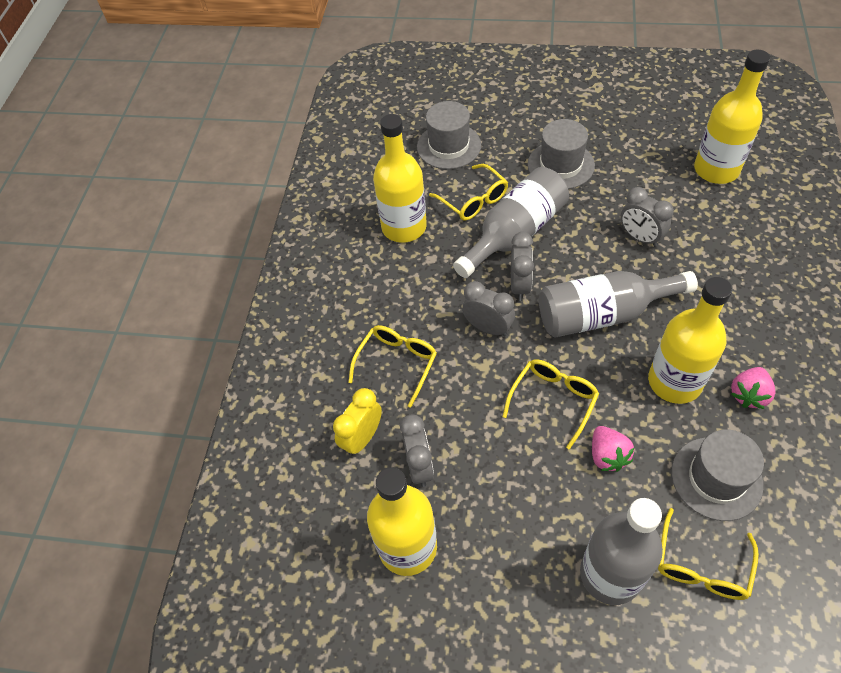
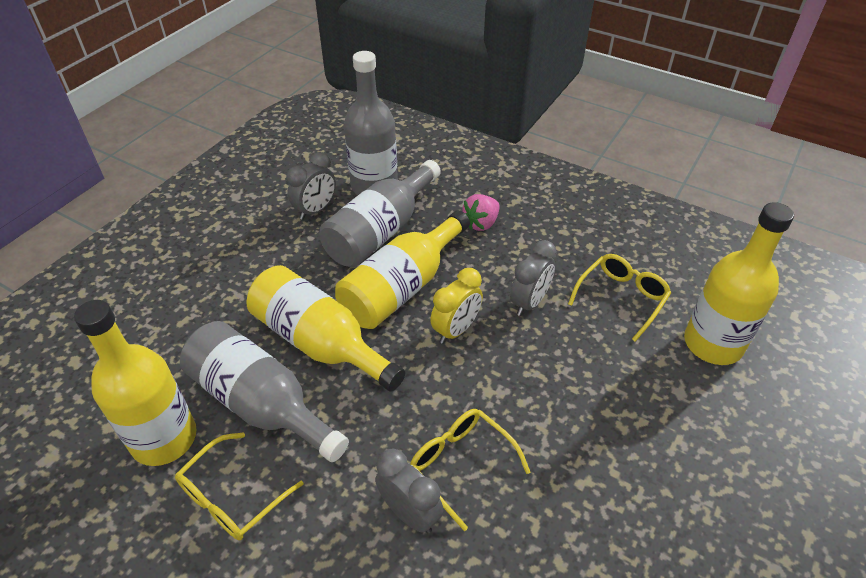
grey clock: 4 -> 3
grey hat: 3 -> 0
pink strawberry: 2 -> 1
yellow glasses: 4 -> 3

